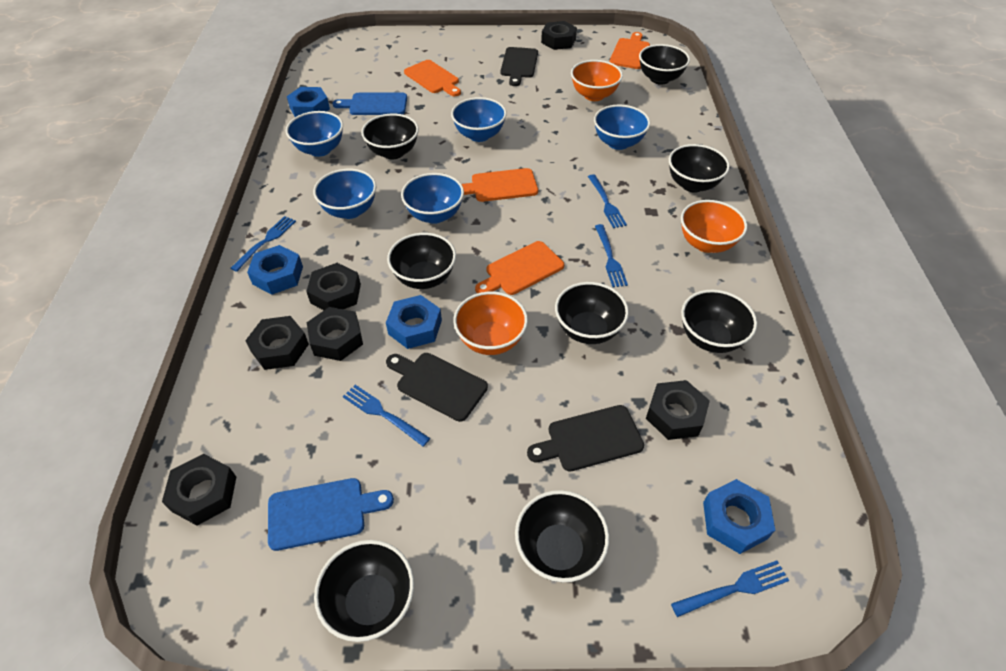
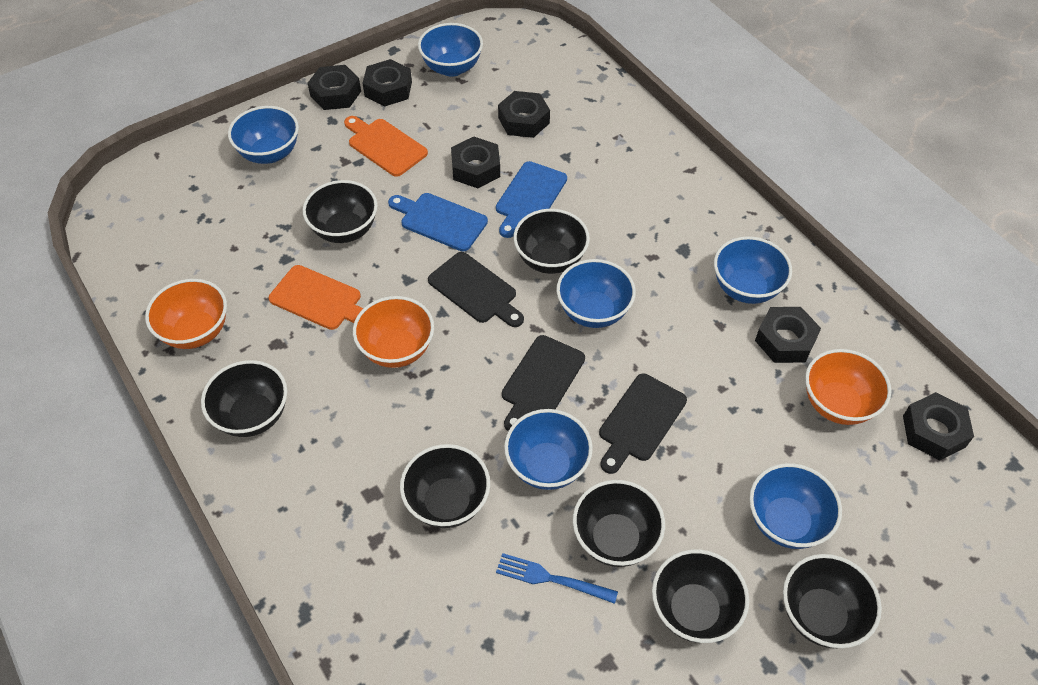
black bowl: 8 -> 7
blue bowl: 5 -> 6
blue fork: 5 -> 1
blue nut: 4 -> 0
orange cutting board: 4 -> 2

